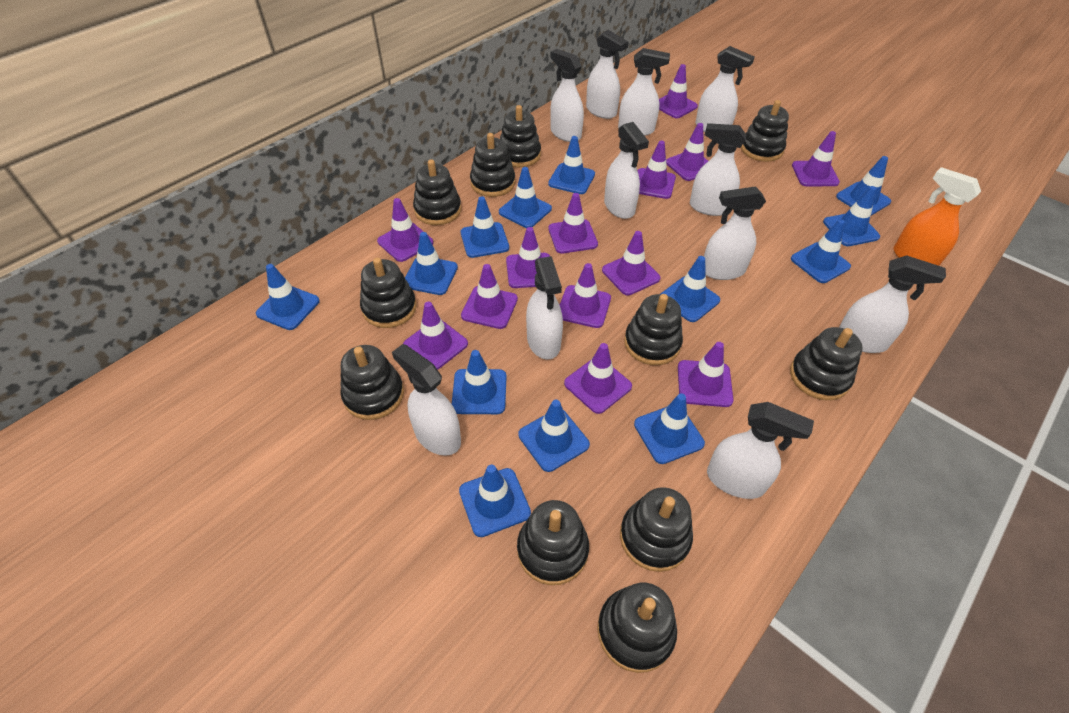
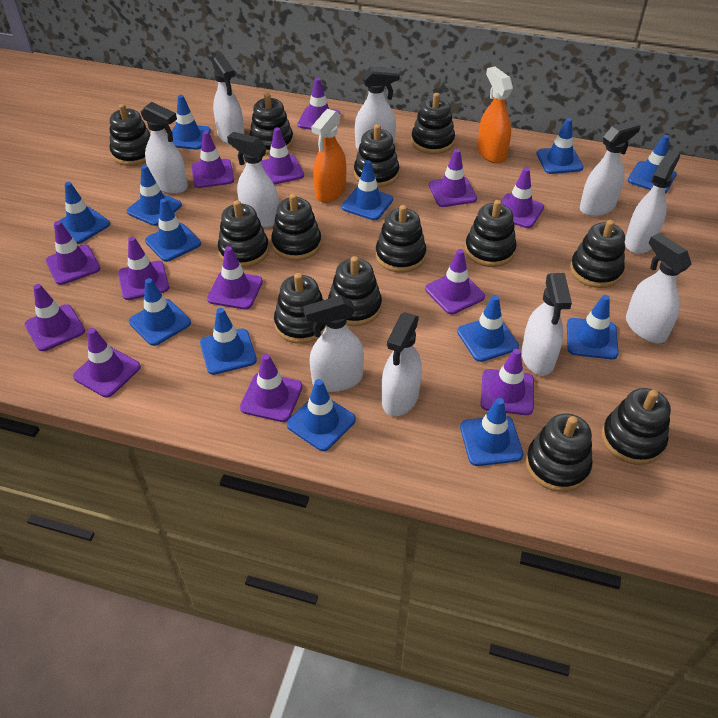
black stacking toy: 11 -> 13
orange spray bottle: 1 -> 2
white spray bottle: 11 -> 10

